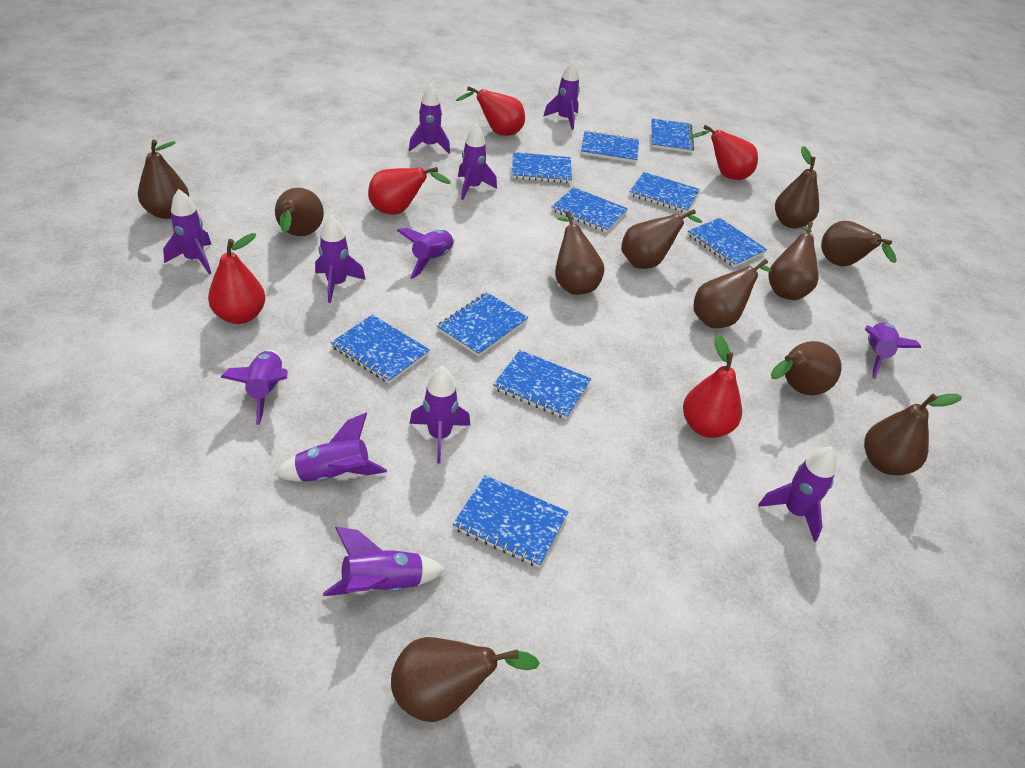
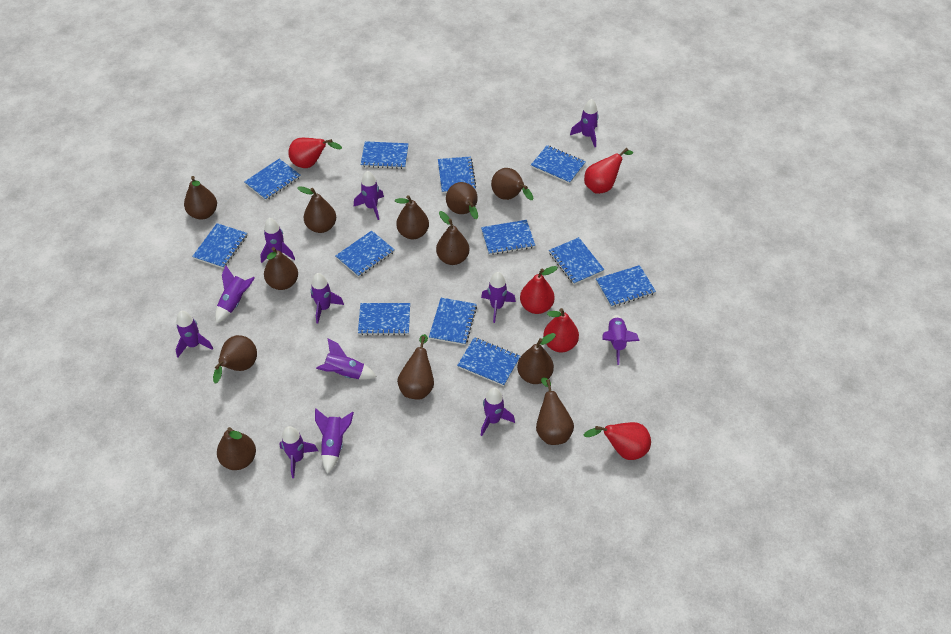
blue notebook: 10 -> 12
brown pear: 11 -> 12

